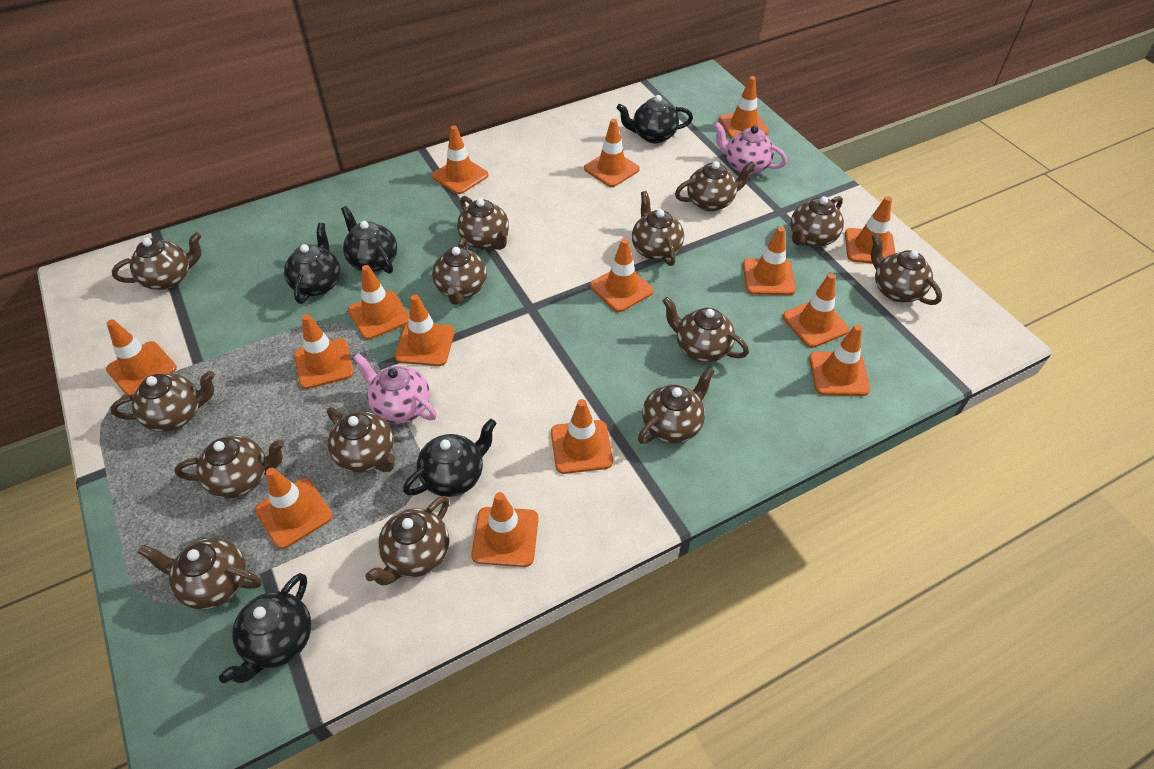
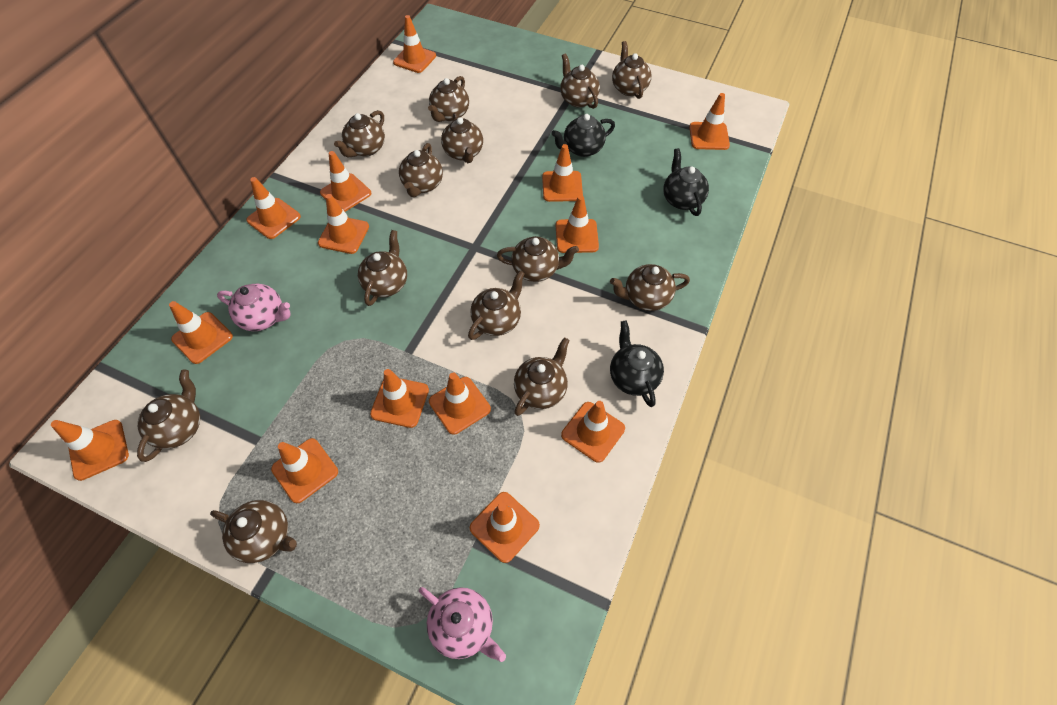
black teapot: 5 -> 3
brown teapot: 14 -> 13
orange traffic cone: 15 -> 14

